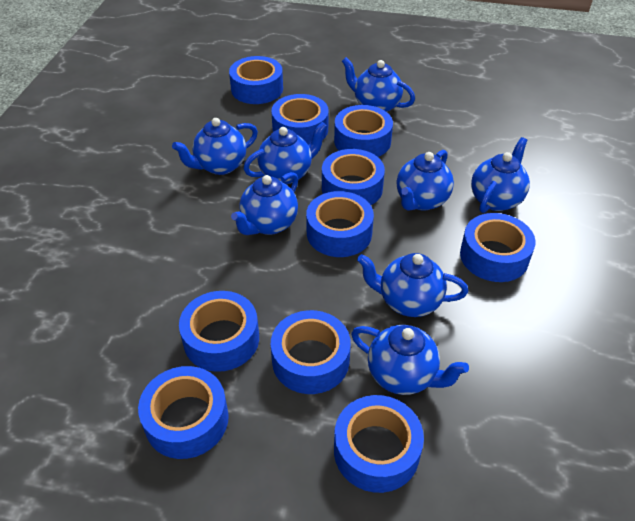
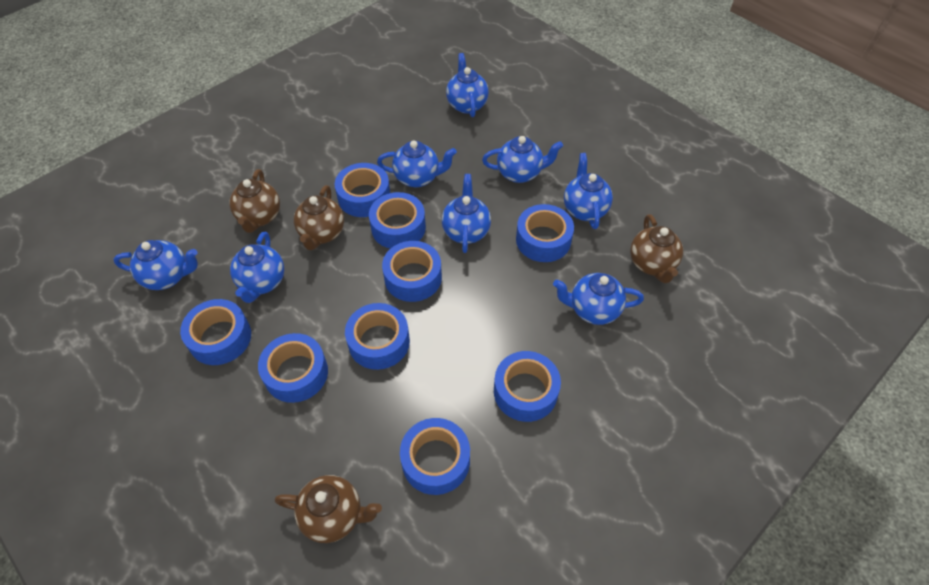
blue tape: 10 -> 9
brown teapot: 0 -> 4

